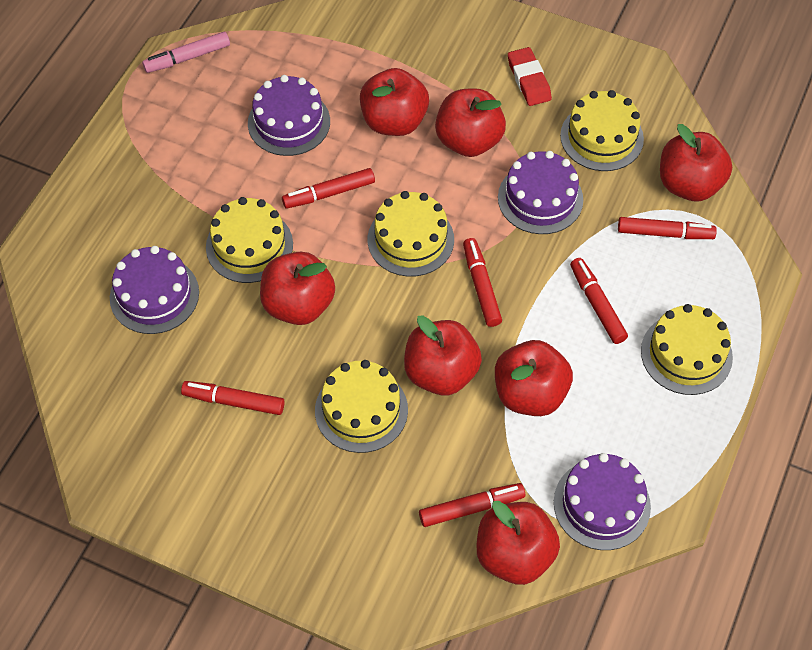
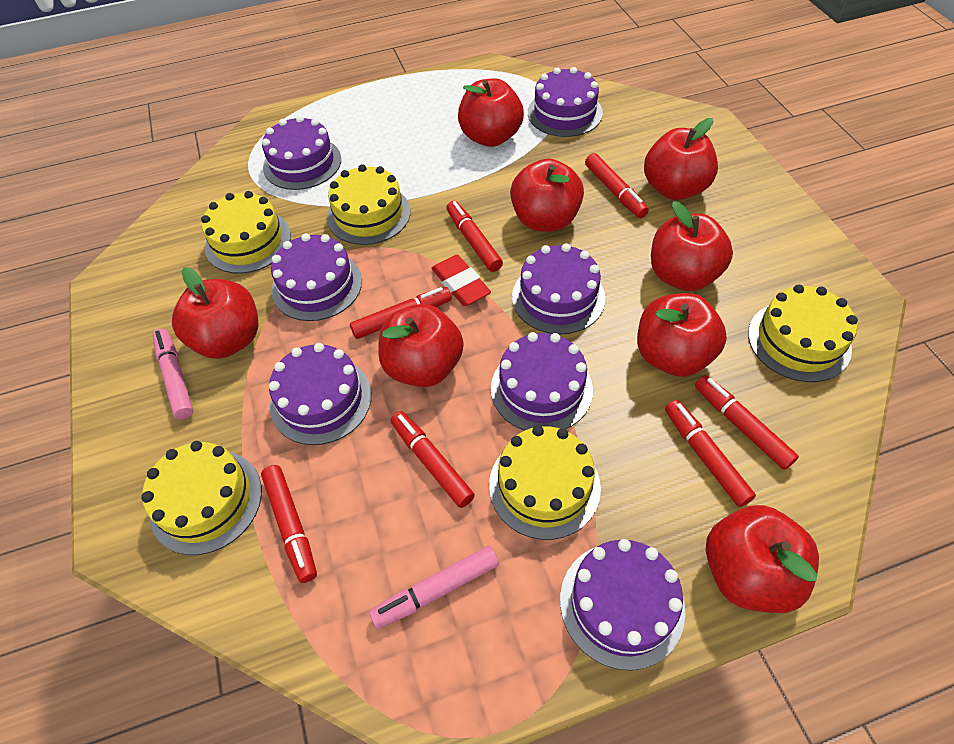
pink marker: 1 -> 2
purple cake: 4 -> 7
red apple: 7 -> 8
red marker: 6 -> 7

